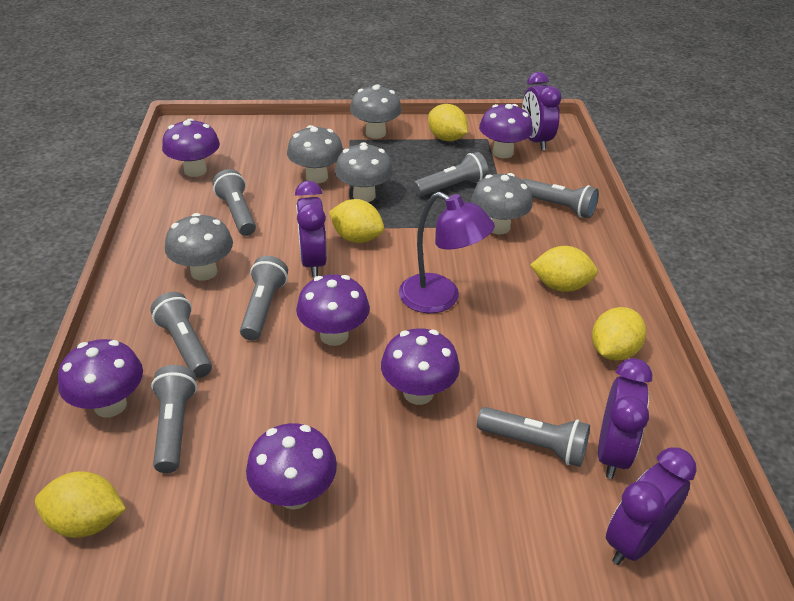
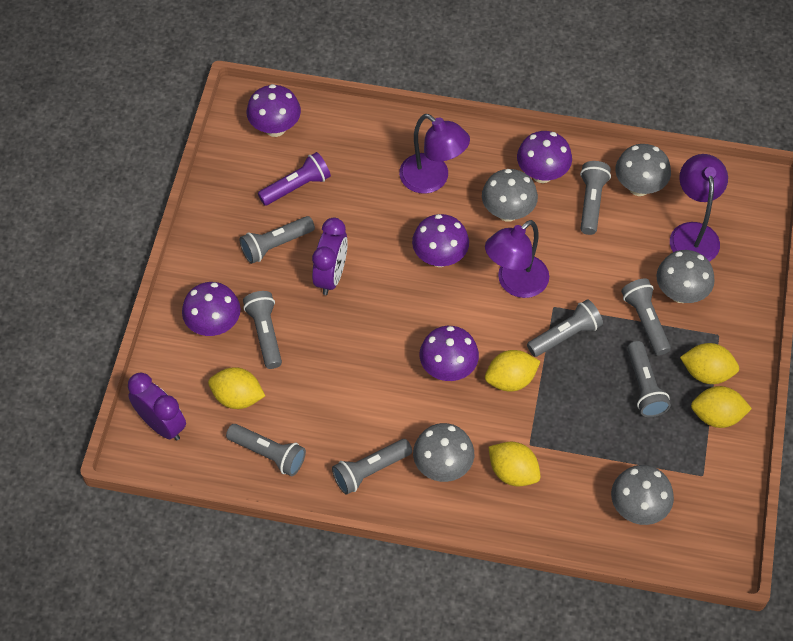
grey flashlight: 7 -> 8
purple clock: 4 -> 2
purple flashlight: 0 -> 1
purple lamp: 1 -> 3
purple mushroom: 6 -> 5

